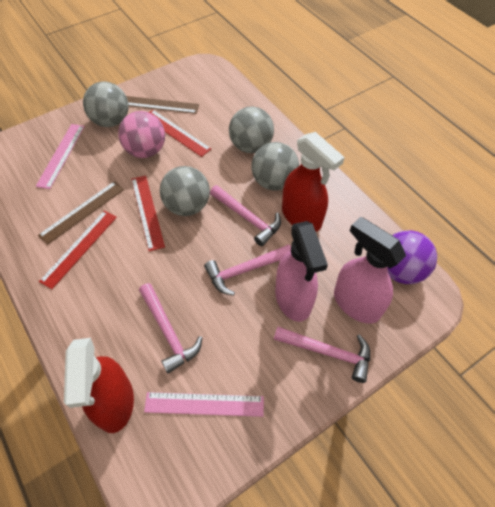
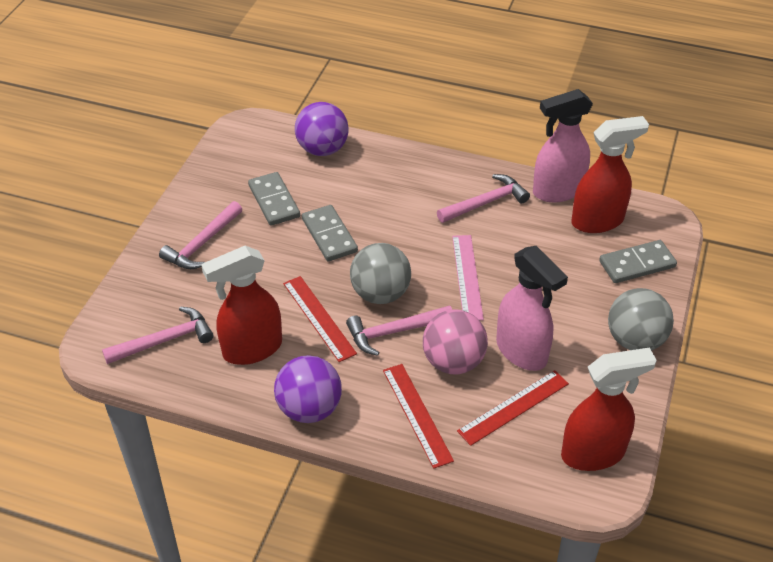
brown ruler: 2 -> 0
grey ball: 4 -> 2
grey domino: 0 -> 3
pink ruler: 2 -> 1
purple ball: 1 -> 2
red spray bottle: 2 -> 3

